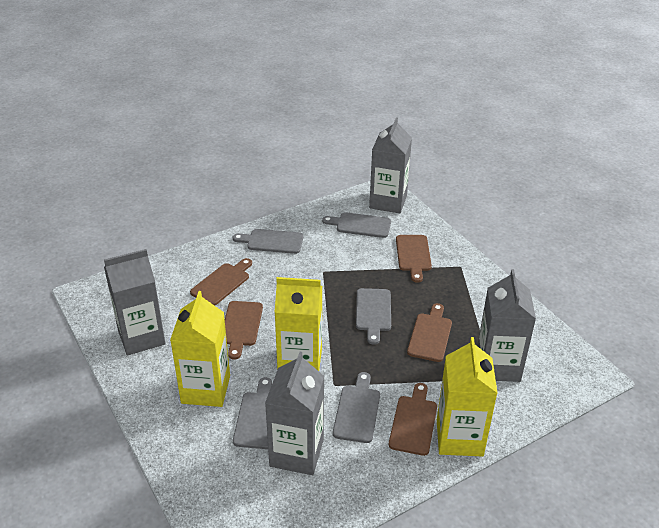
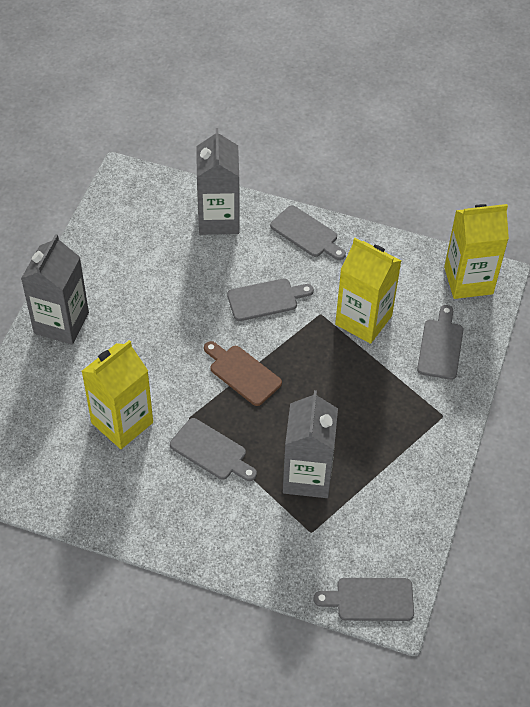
brown cutting board: 5 -> 1
grey carton: 4 -> 3

